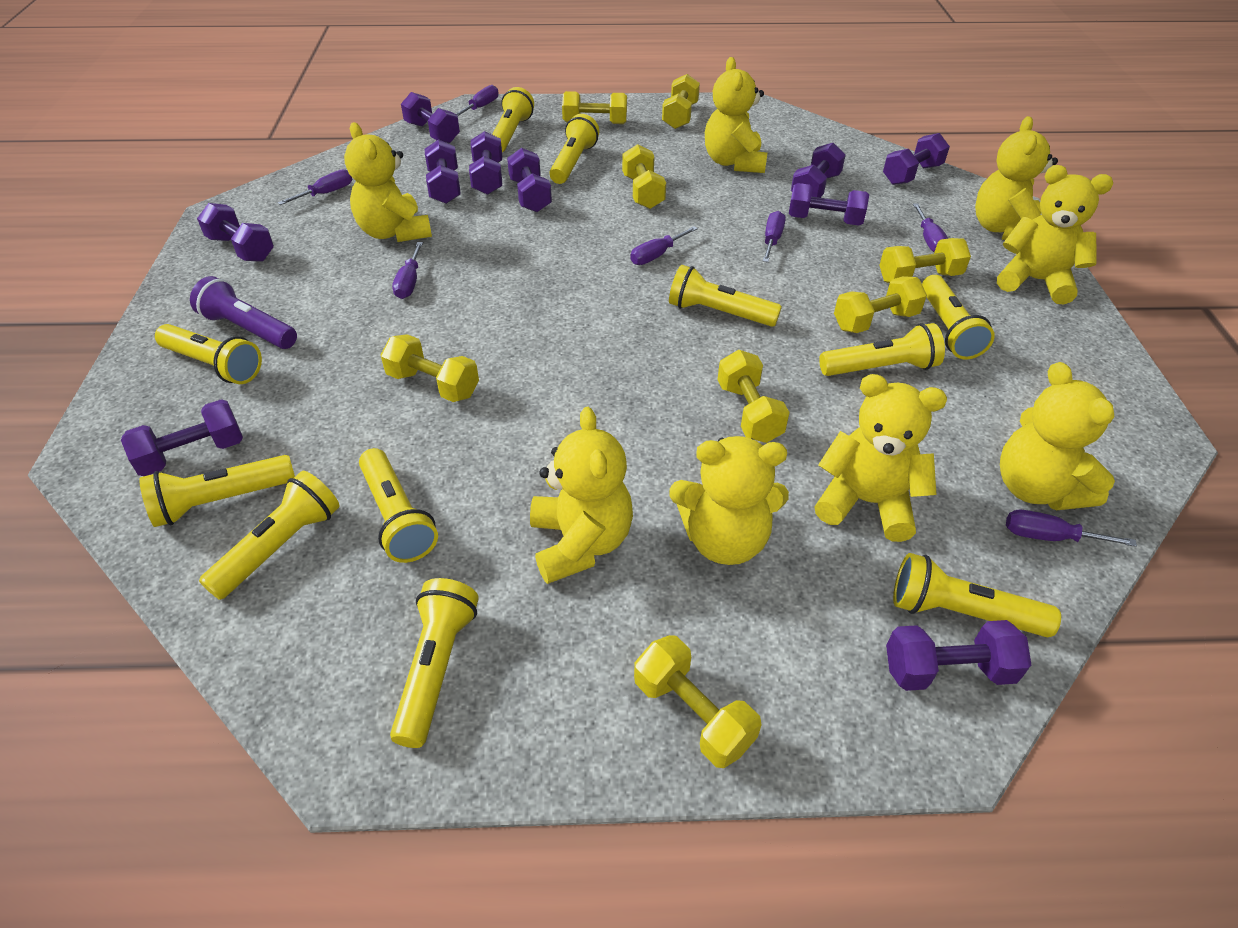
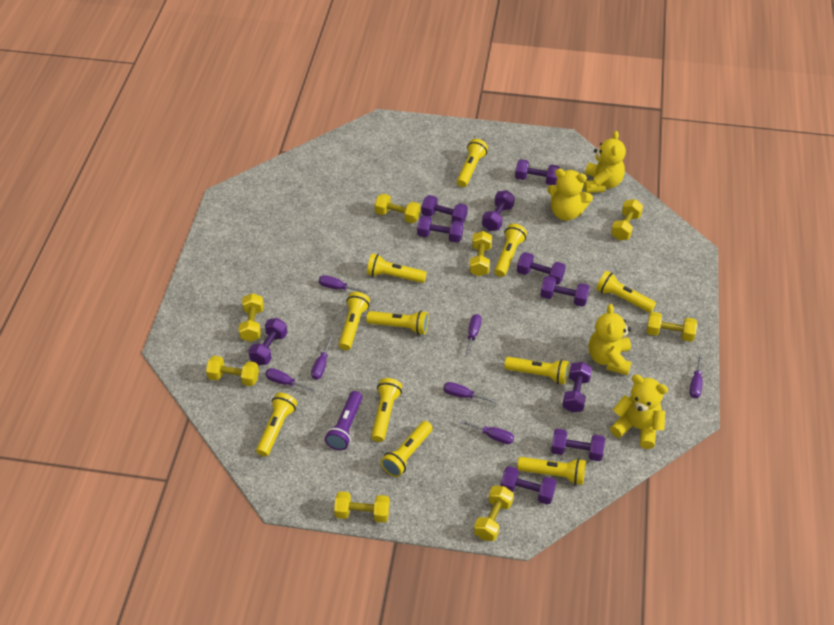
yellow teddy bear: 8 -> 4

